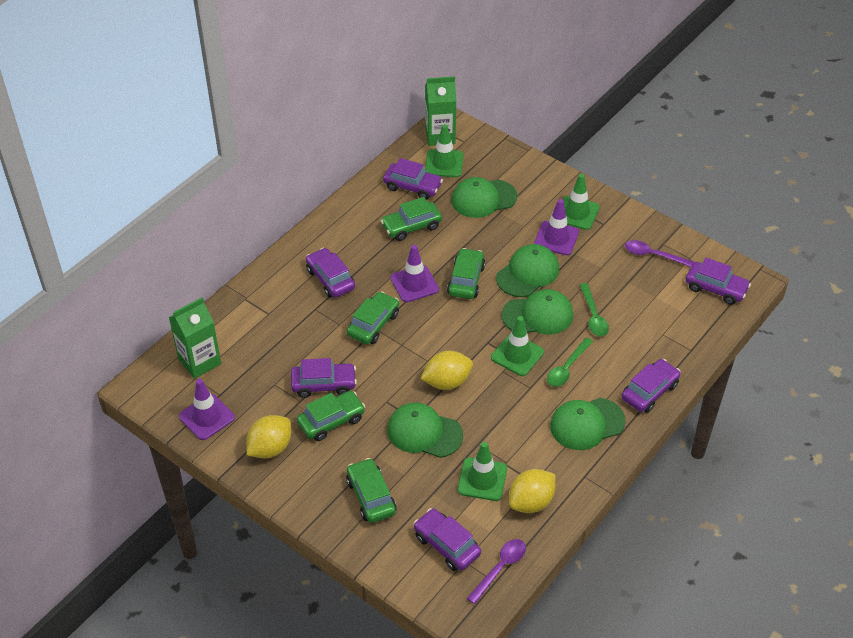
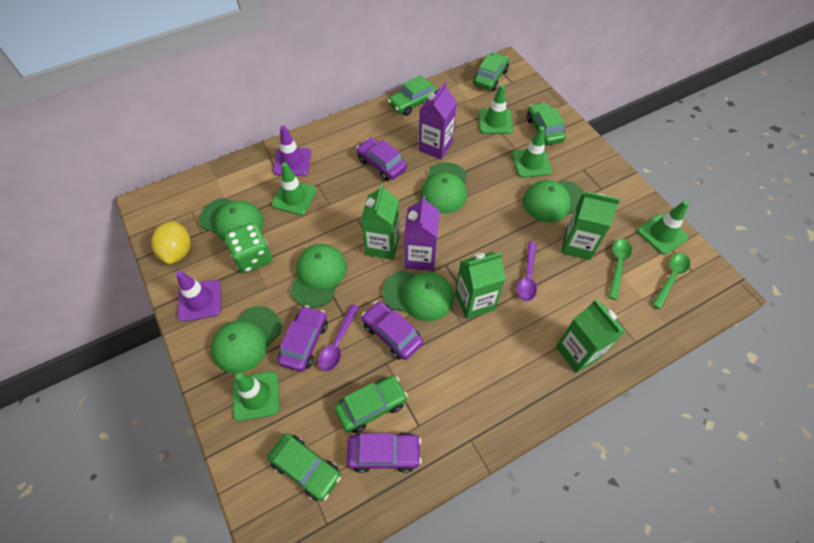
green cap: 5 -> 6
green carton: 2 -> 4
green dice: 0 -> 1
green traffic cone: 4 -> 5
purple car: 6 -> 4
purple carton: 0 -> 2
purple traffic cone: 3 -> 2
yellow lemon: 3 -> 1

